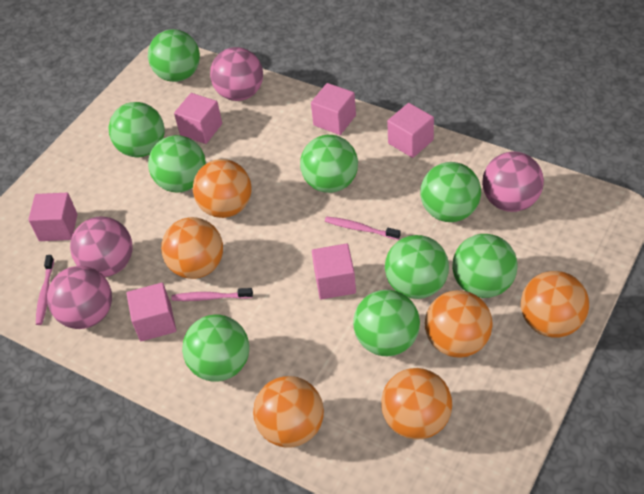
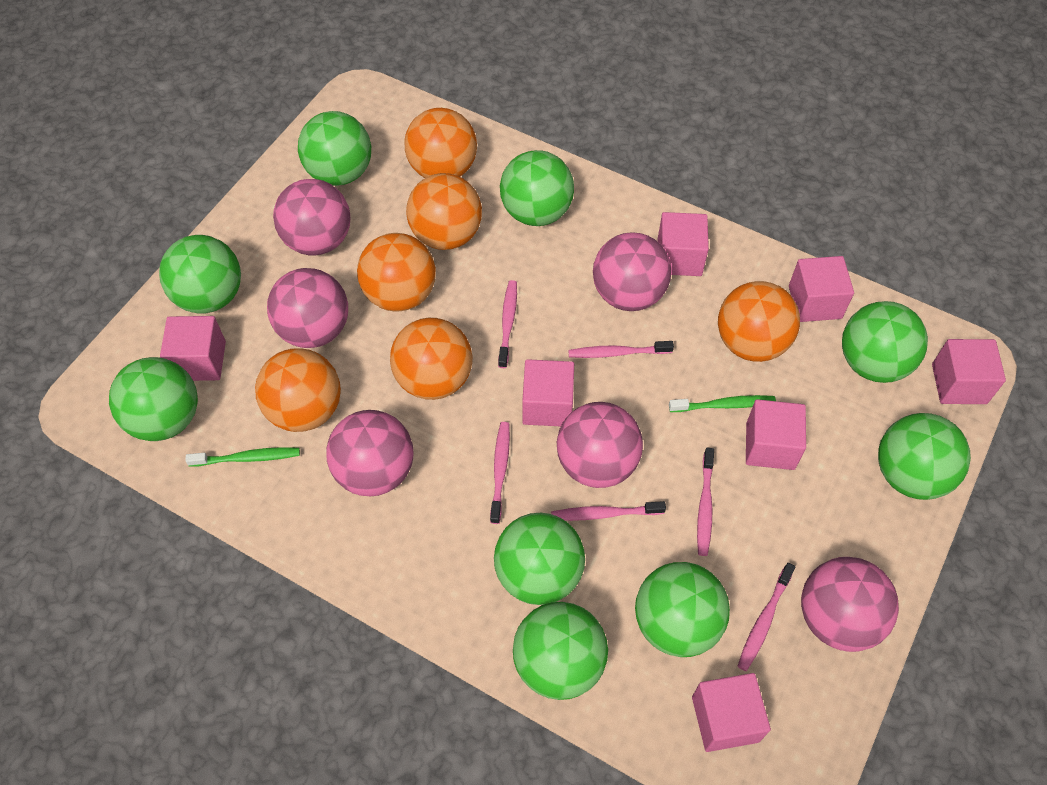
green toothbrush: 0 -> 2
pink ball: 4 -> 6
pink cube: 6 -> 7
pink toothbrush: 3 -> 6

